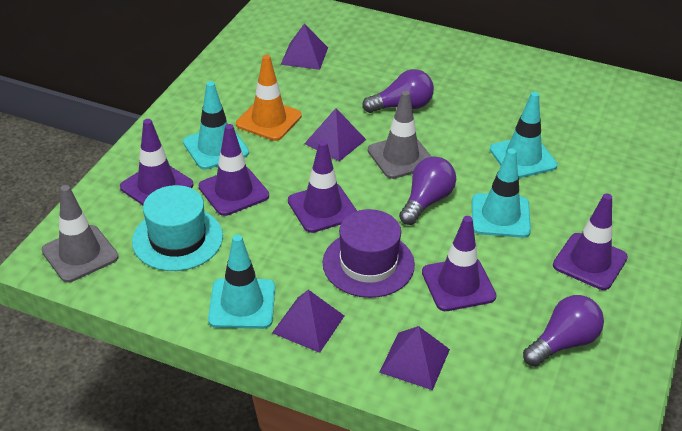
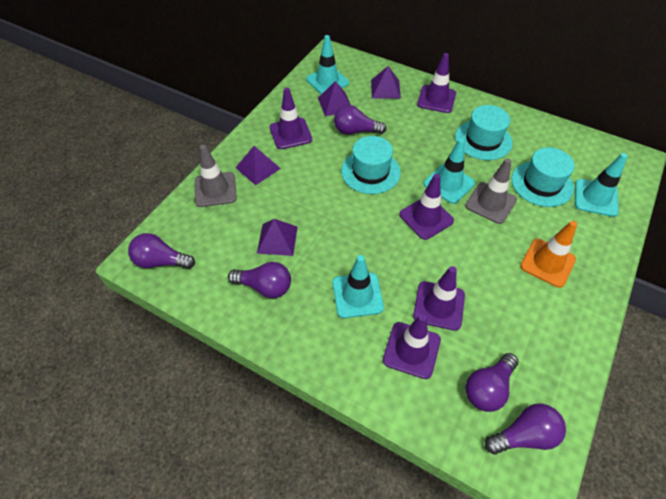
purple hat: 1 -> 0
purple light bulb: 3 -> 5
turquoise hat: 1 -> 3

